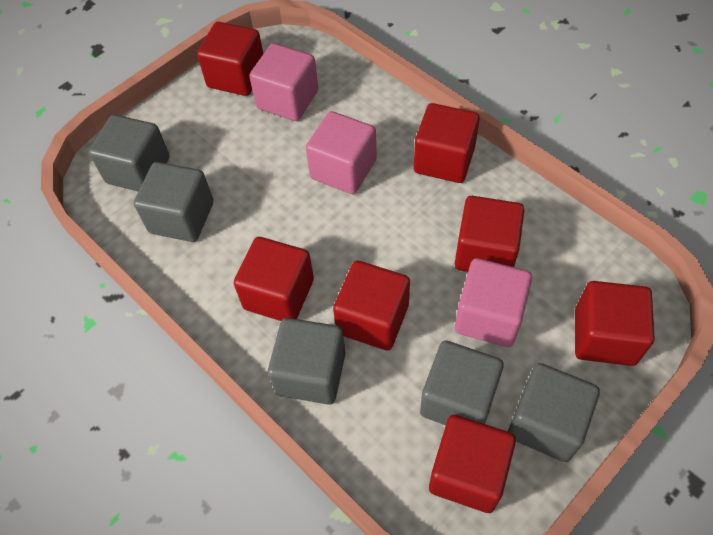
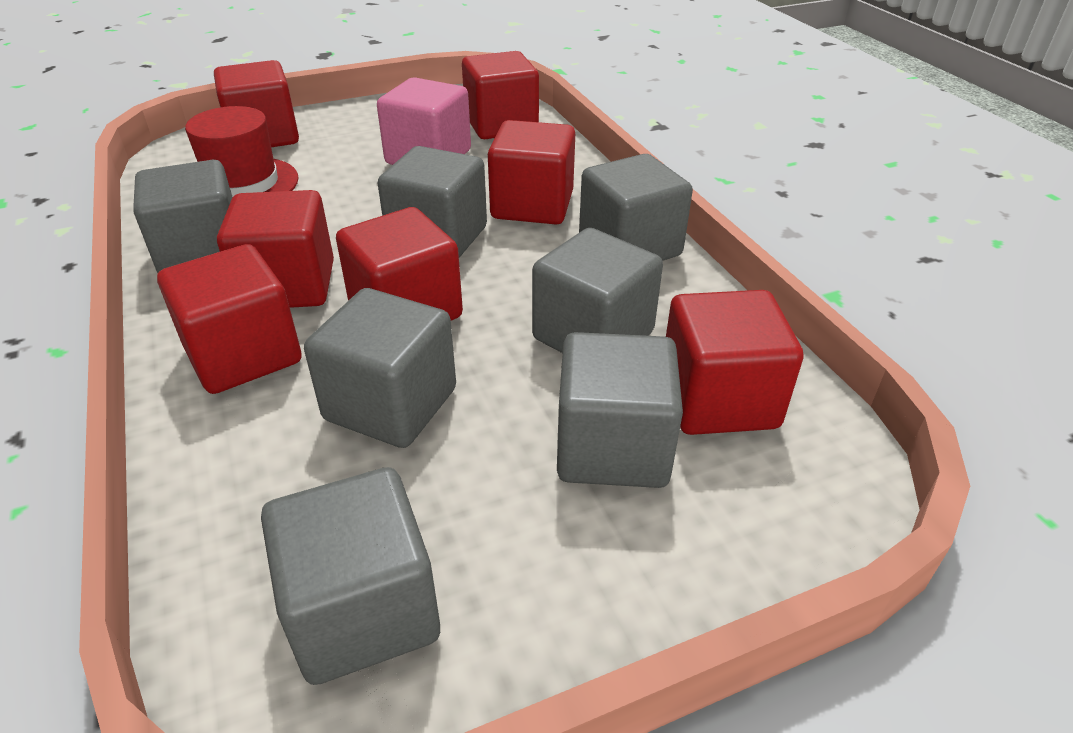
grey cube: 5 -> 7
pink cube: 3 -> 1
red hat: 0 -> 1

